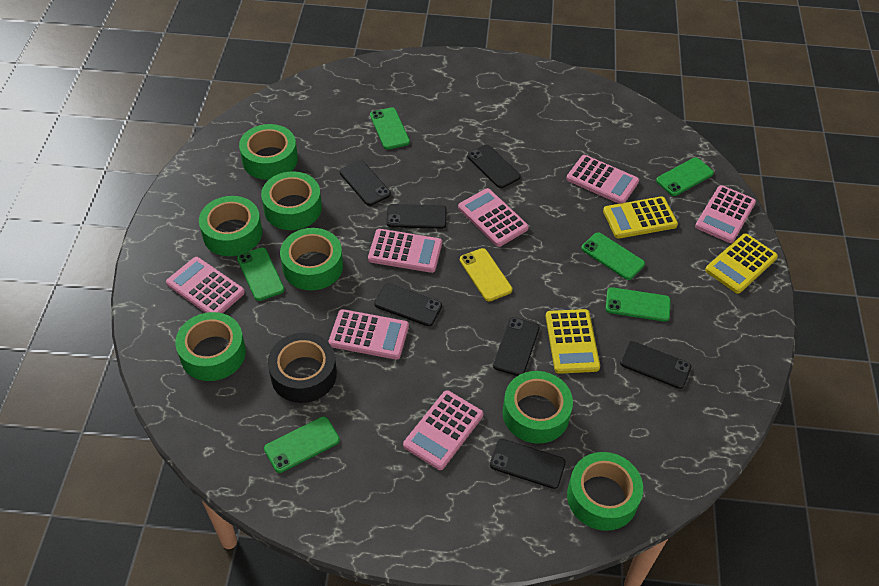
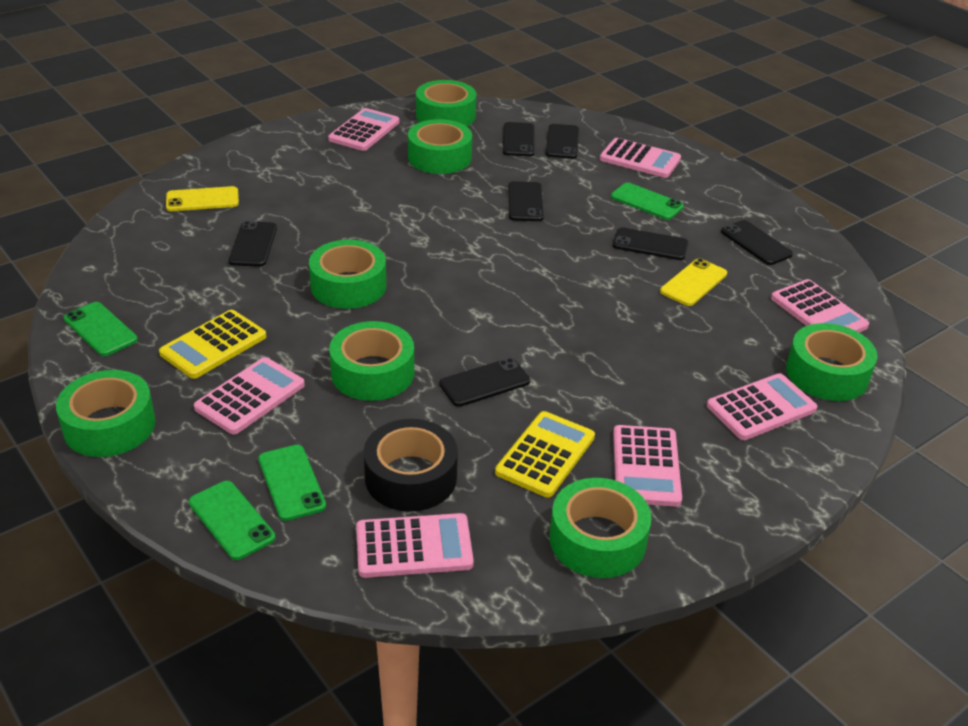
green phone: 6 -> 4
yellow calculator: 3 -> 2
yellow phone: 1 -> 2

